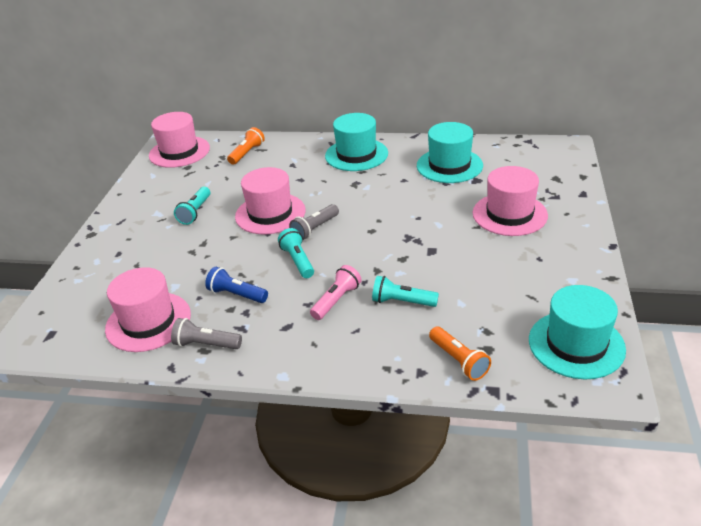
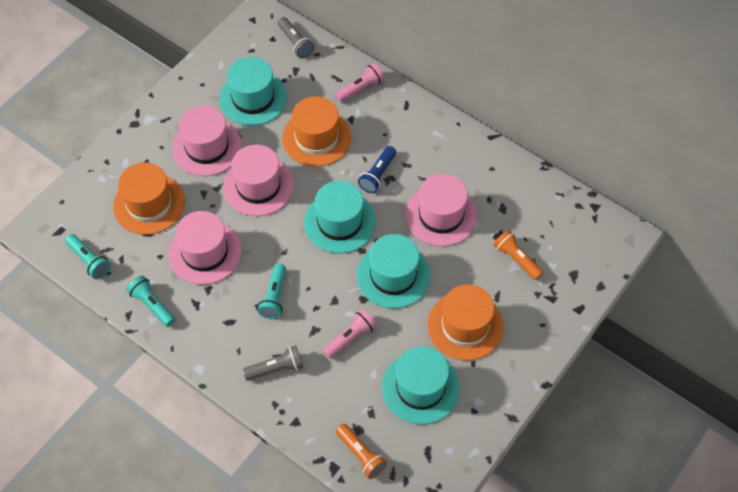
orange hat: 0 -> 3
pink flashlight: 1 -> 2
turquoise hat: 3 -> 4

